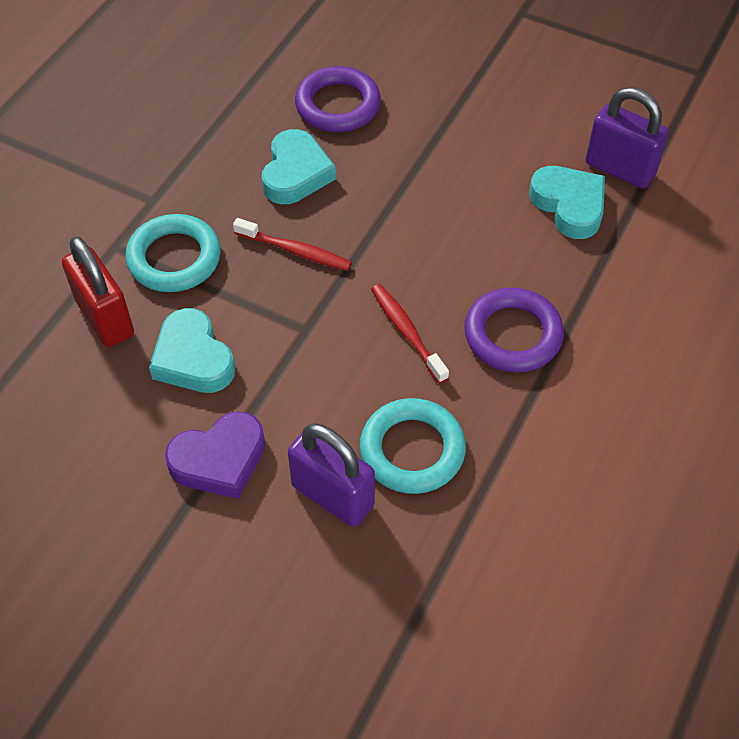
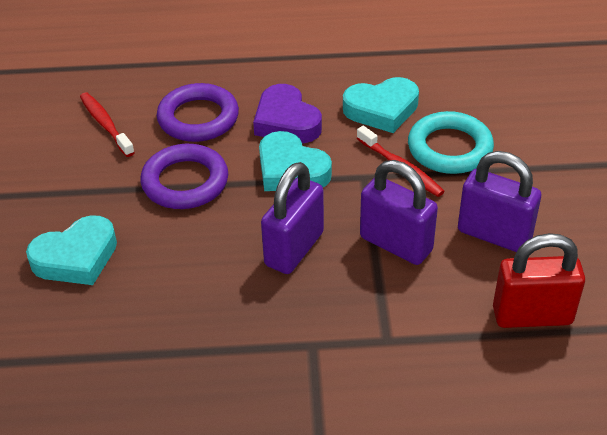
purple padlock: 2 -> 3
turquoise ring: 2 -> 1

